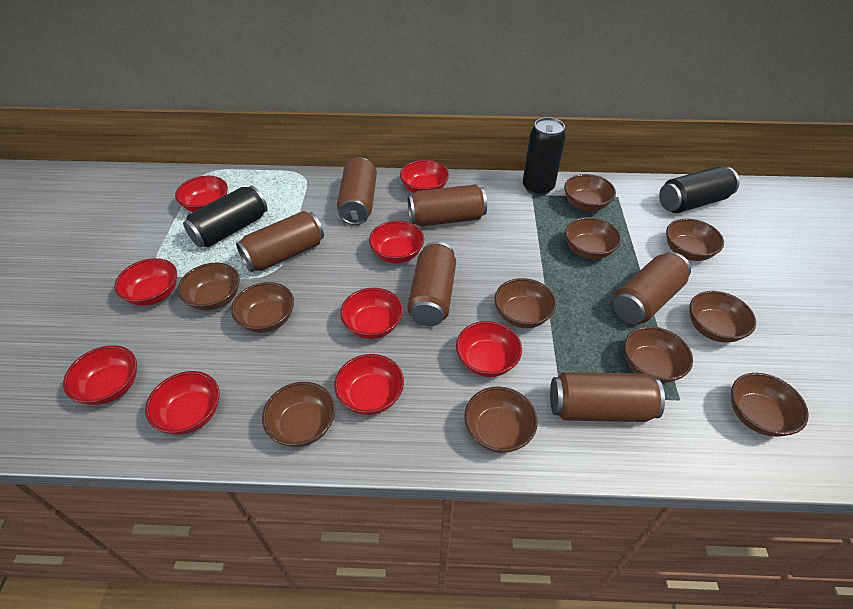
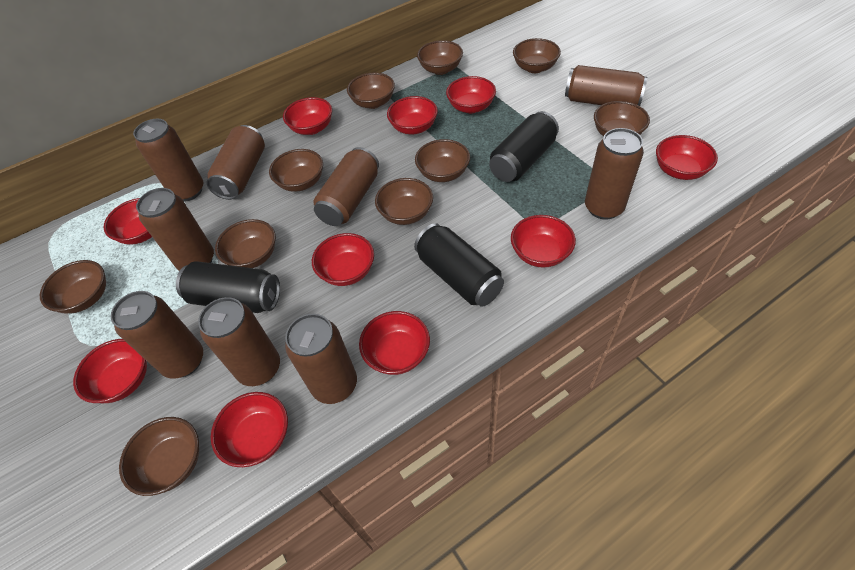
brown bowl: 11 -> 10
brown can: 6 -> 9
red bowl: 9 -> 10

